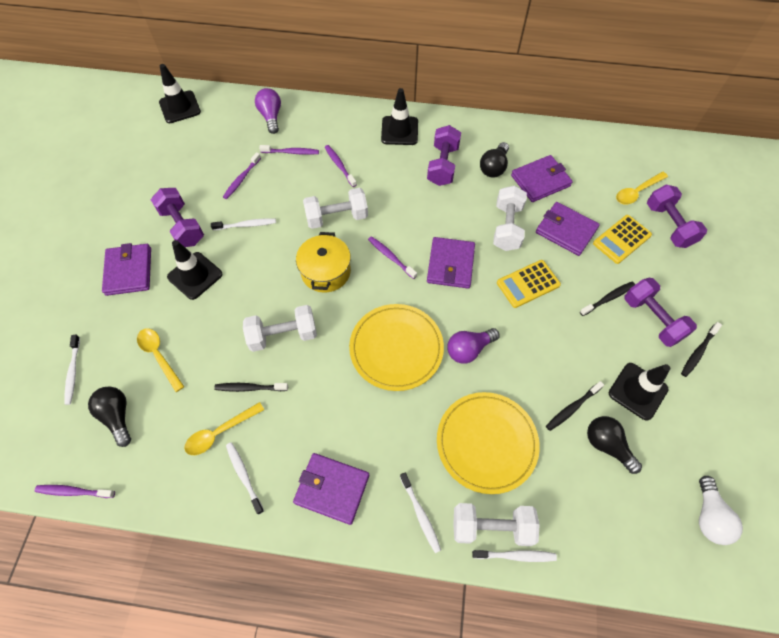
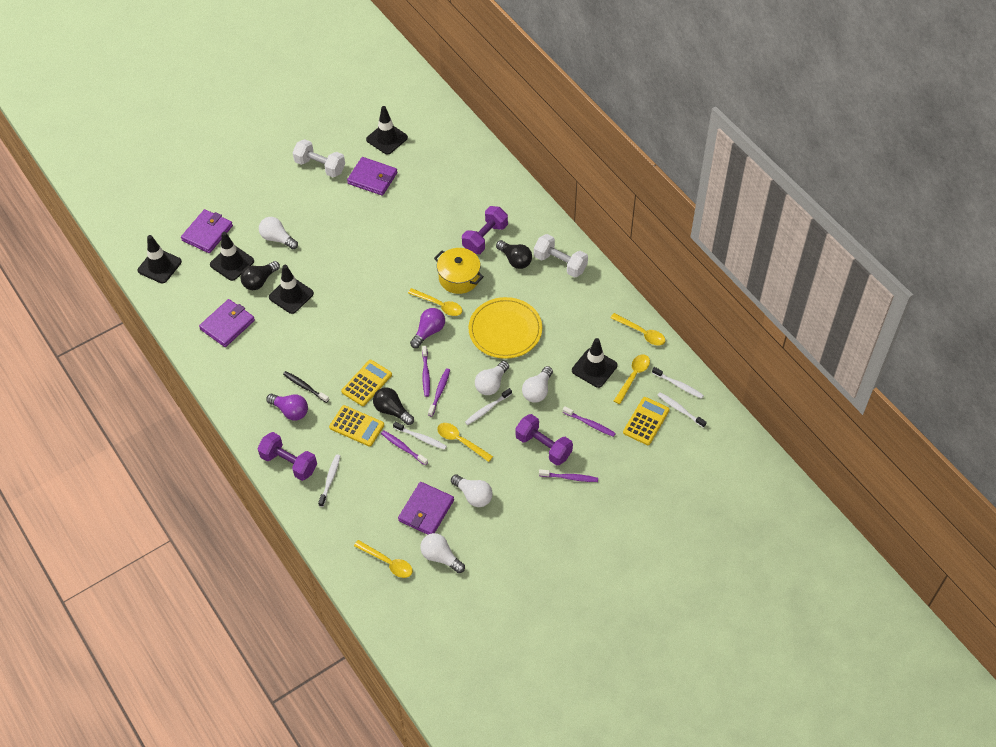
black toothbrush: 4 -> 1
black traffic cone: 4 -> 5
purple dumbbell: 4 -> 3
purple wallet: 5 -> 4
white dumbbell: 4 -> 2
white light bulb: 1 -> 5
yellow calculator: 2 -> 3
yellow plate: 2 -> 1
yellow spoon: 3 -> 5

